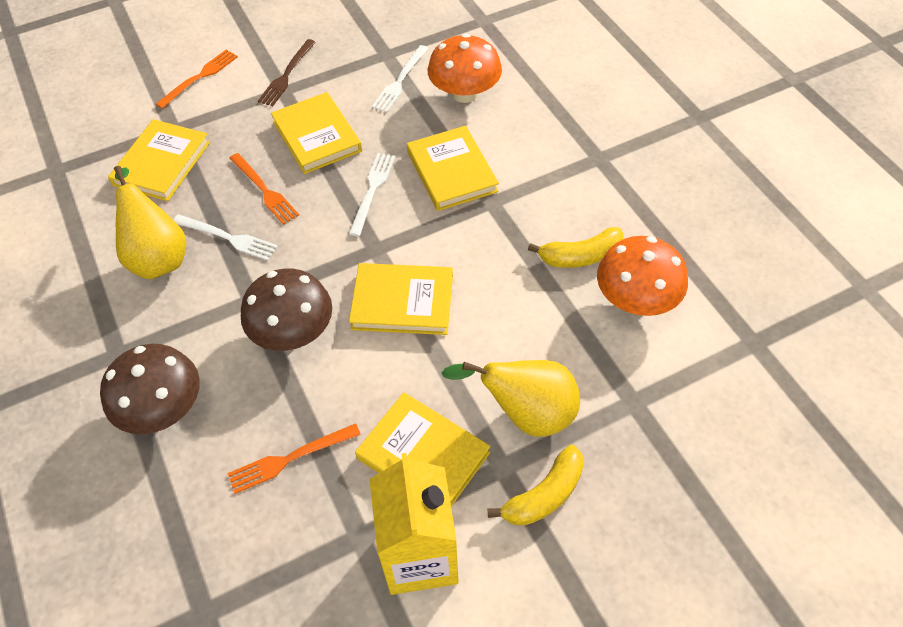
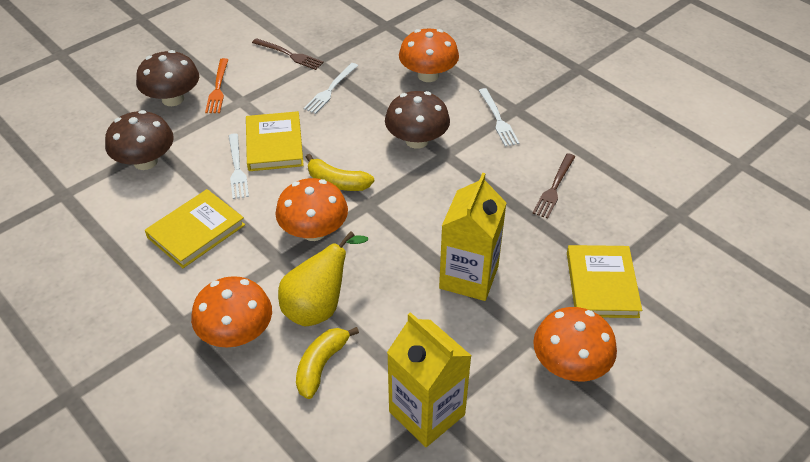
brown fork: 1 -> 2
brown mushroom: 2 -> 3
orange fork: 3 -> 1
orange mushroom: 2 -> 4
yellow book: 5 -> 3
yellow carton: 1 -> 2
yellow pear: 2 -> 1

